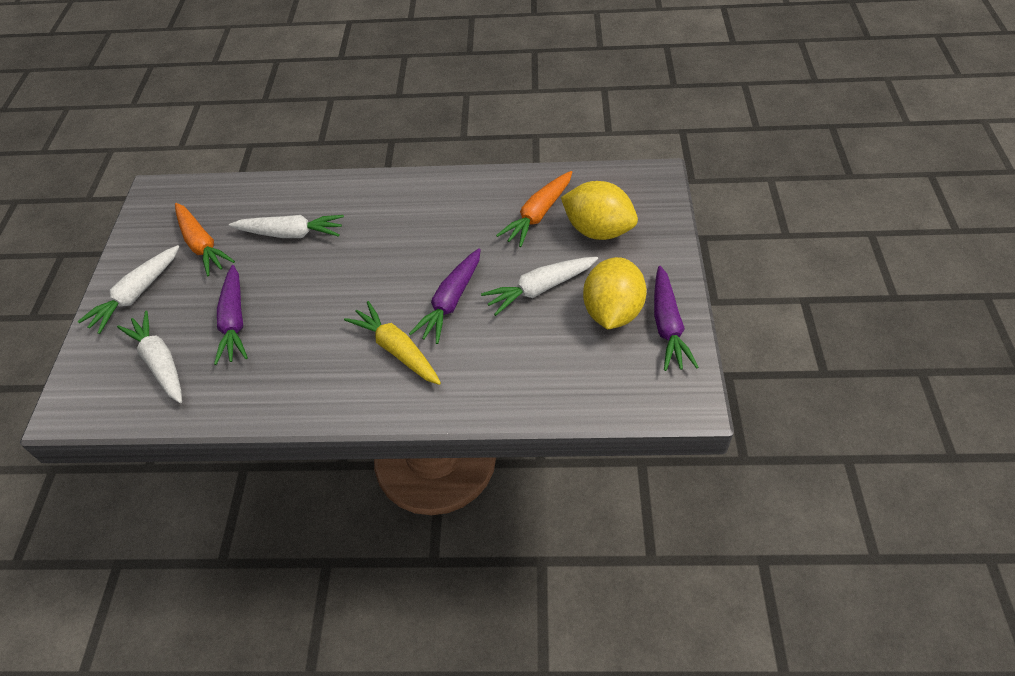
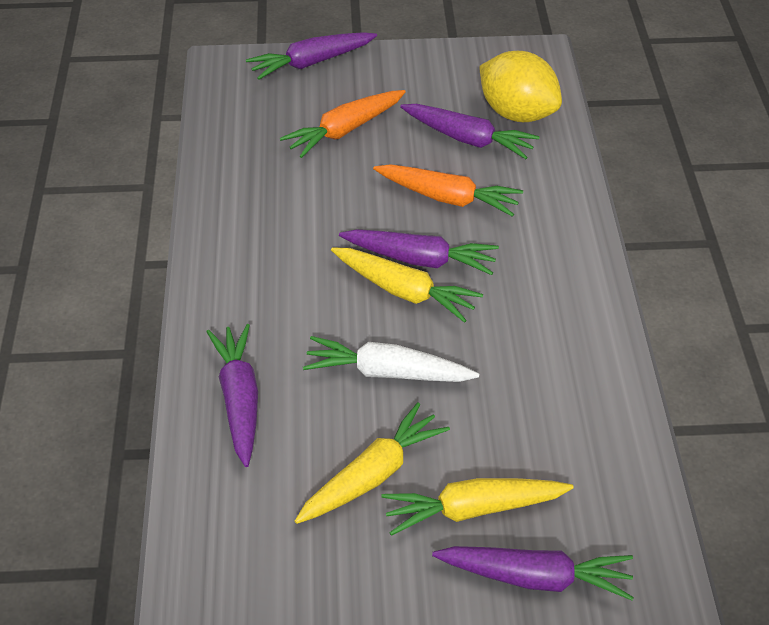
purple carrot: 3 -> 5
white carrot: 4 -> 1
yellow carrot: 1 -> 3
yellow lemon: 2 -> 1

